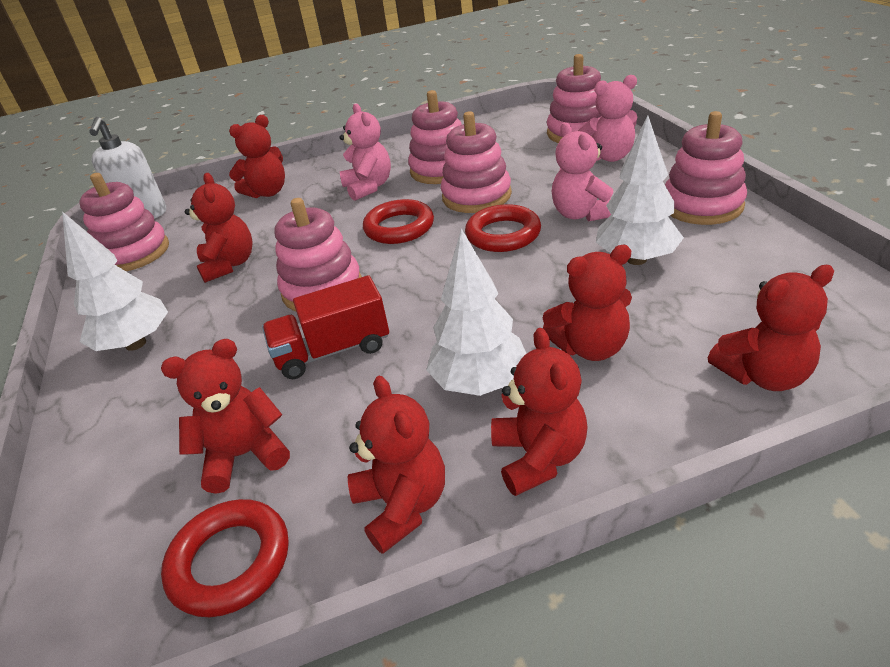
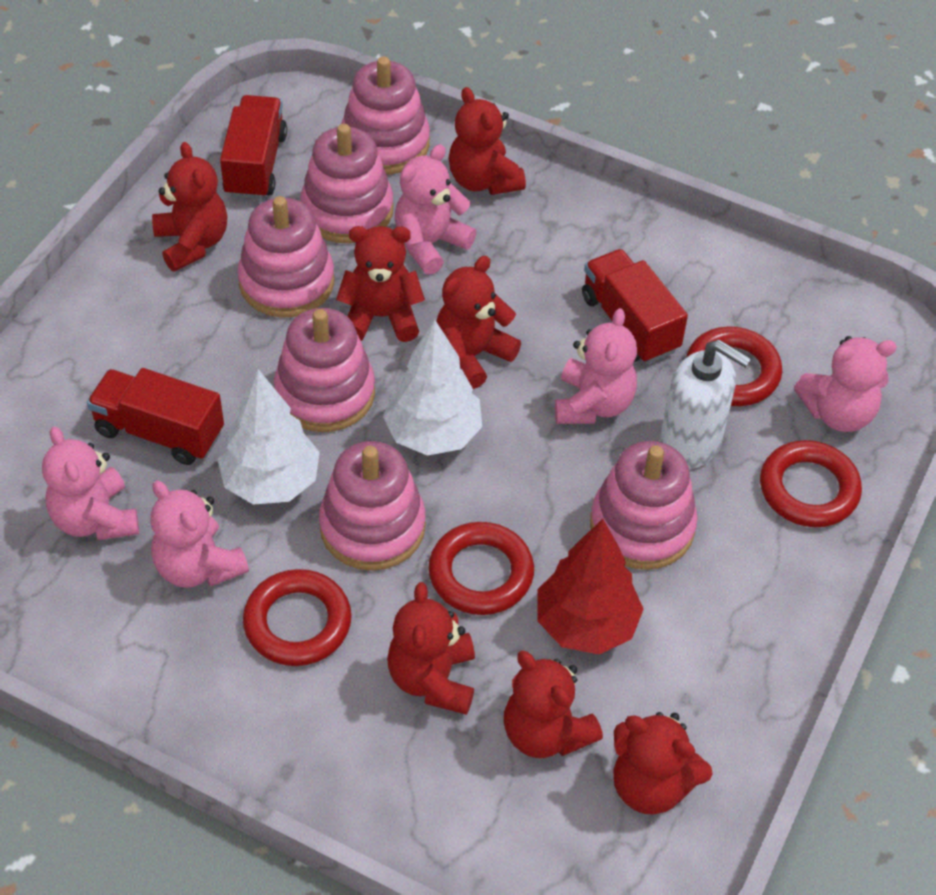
pink teddy bear: 3 -> 5
red ring: 3 -> 4
red tree: 0 -> 1
red truck: 1 -> 3
white tree: 3 -> 2

